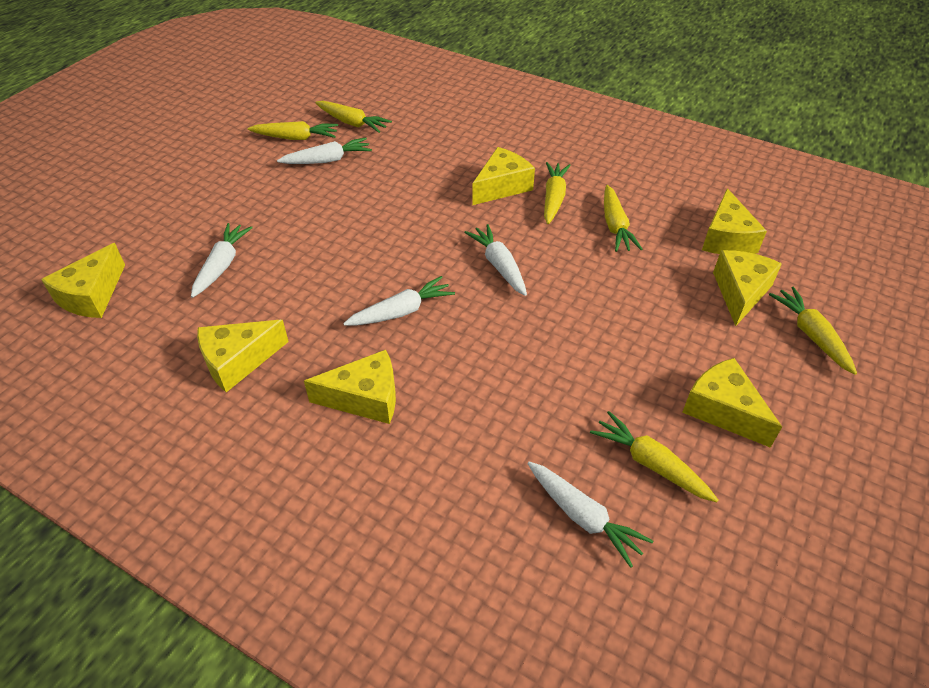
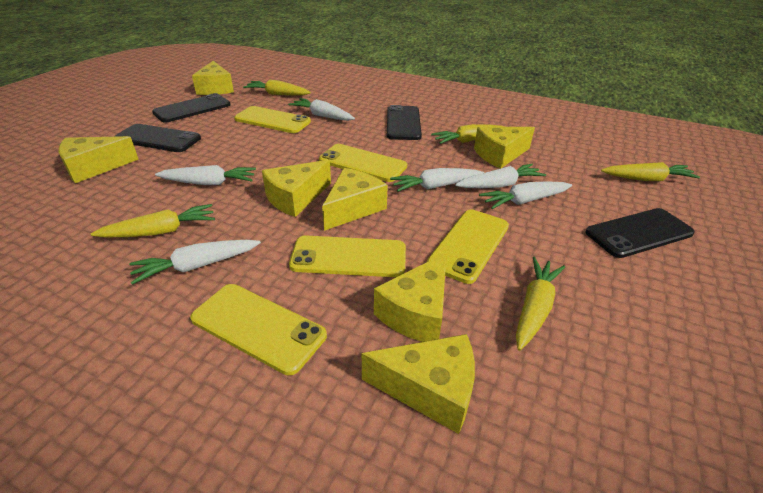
black phone: 0 -> 4
white carrot: 5 -> 6
yellow carrot: 6 -> 5
yellow phone: 0 -> 5

